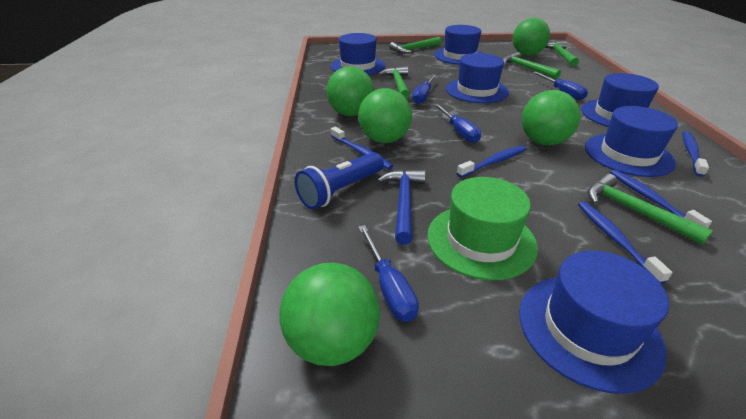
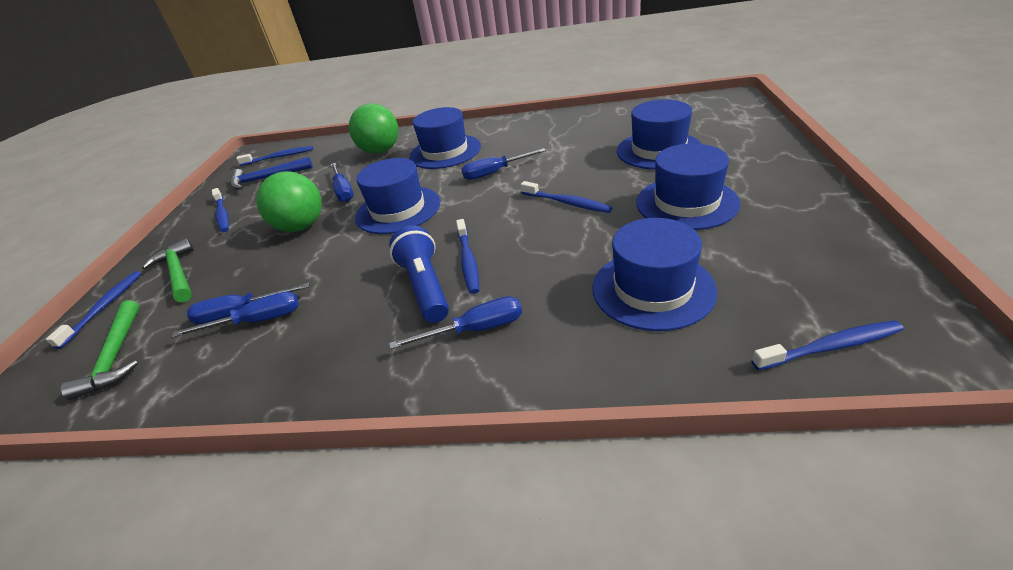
blue hat: 6 -> 5
blue screwdriver: 4 -> 5
blue toothbrush: 5 -> 6
green ball: 5 -> 2
green hammer: 5 -> 2
green hat: 1 -> 0

